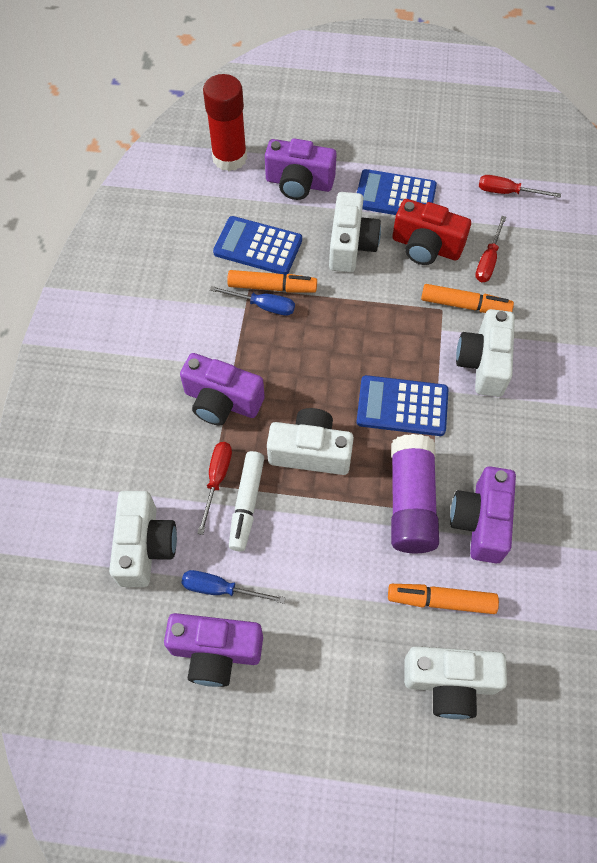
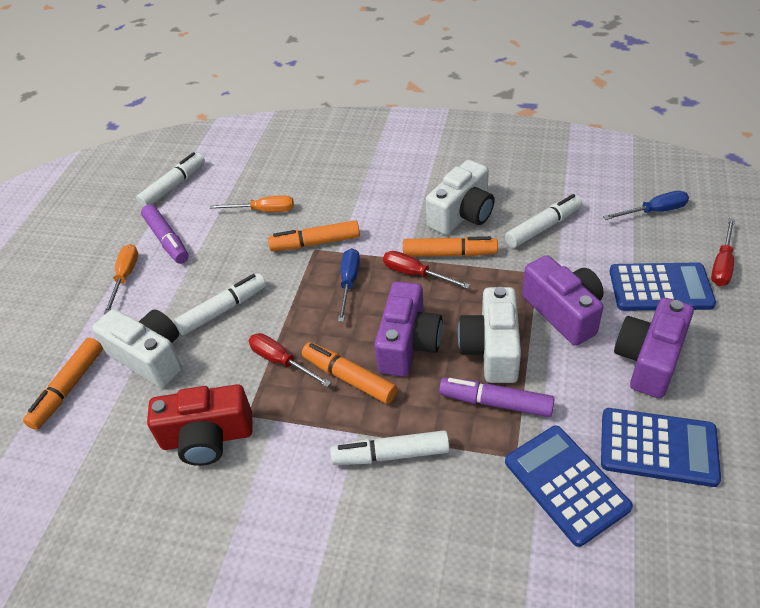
orange marker: 3 -> 4
orange screwdriver: 0 -> 2
purple camera: 4 -> 3
purple glue stick: 1 -> 0
purple marker: 0 -> 2
red glue stick: 1 -> 0
white camera: 5 -> 3
white marker: 1 -> 4

